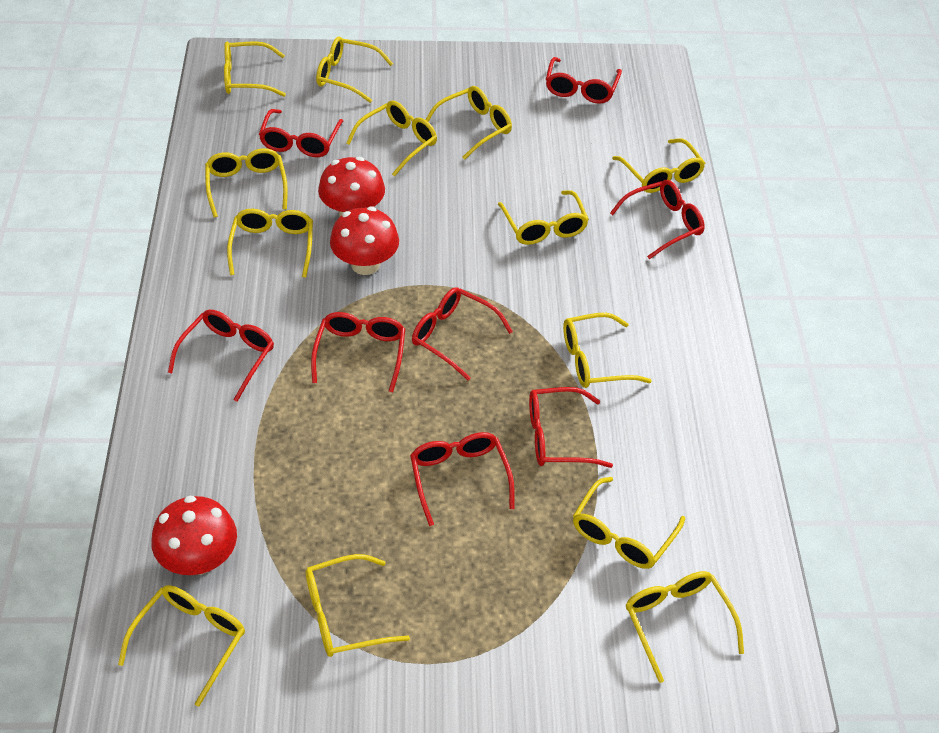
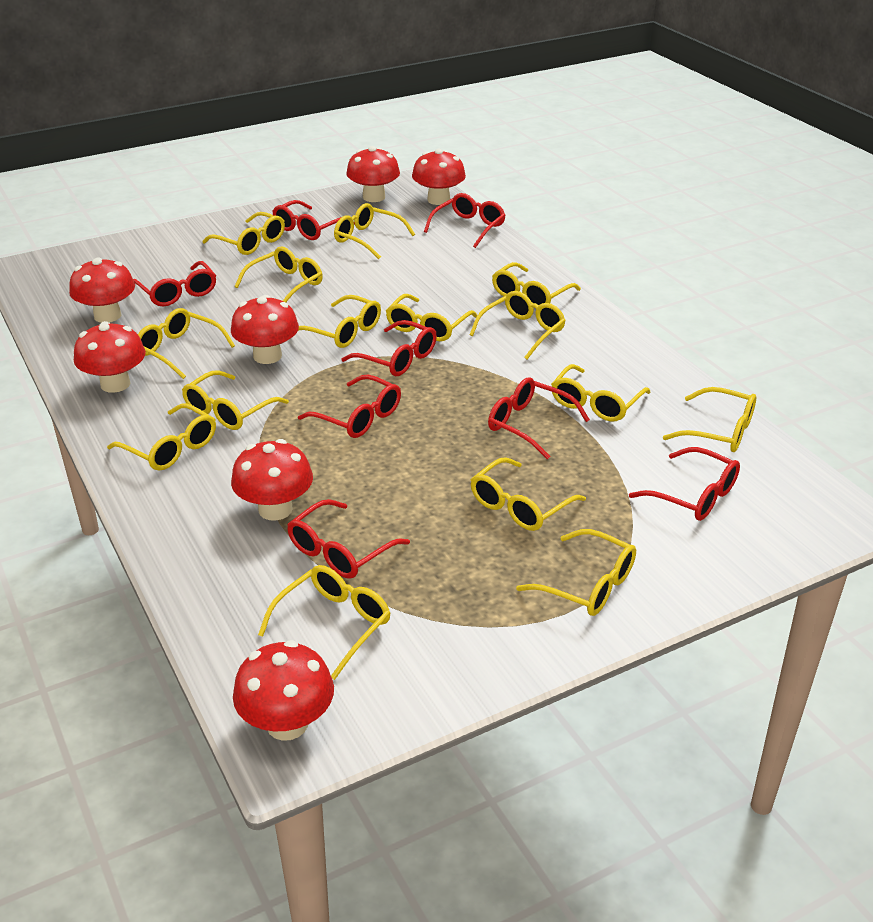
red mushroom: 3 -> 7
yellow glasses: 13 -> 15

